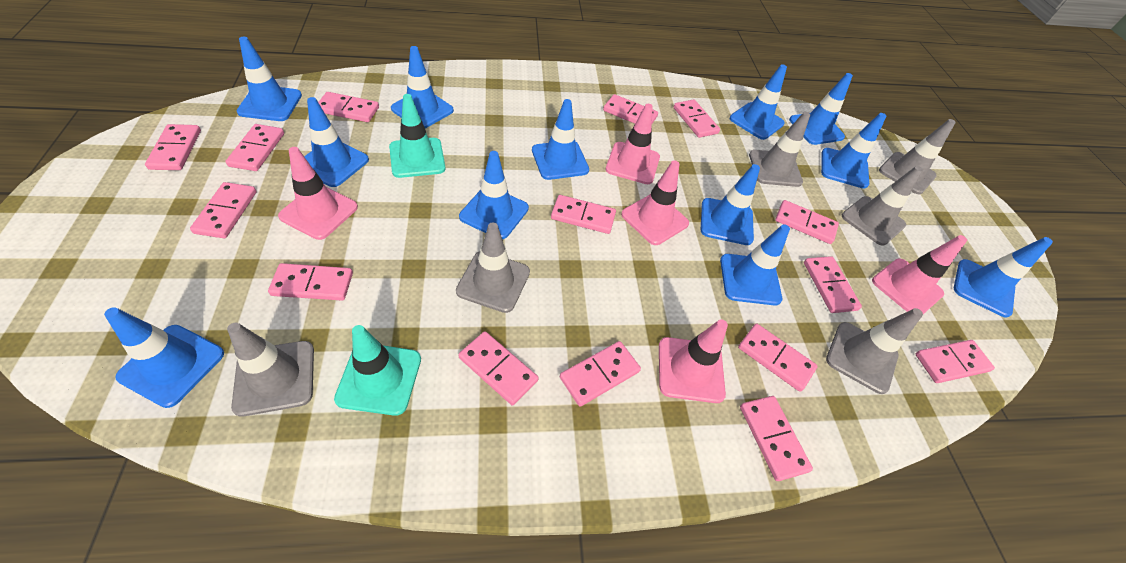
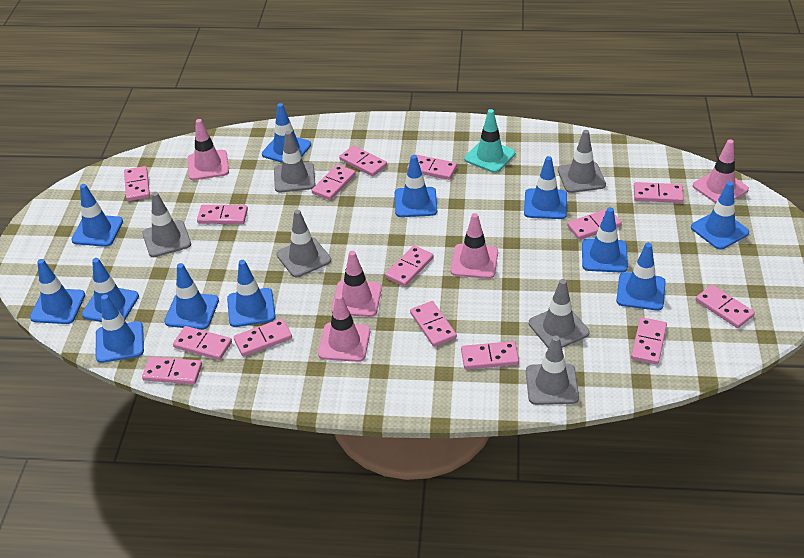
turquoise traffic cone: 2 -> 1

